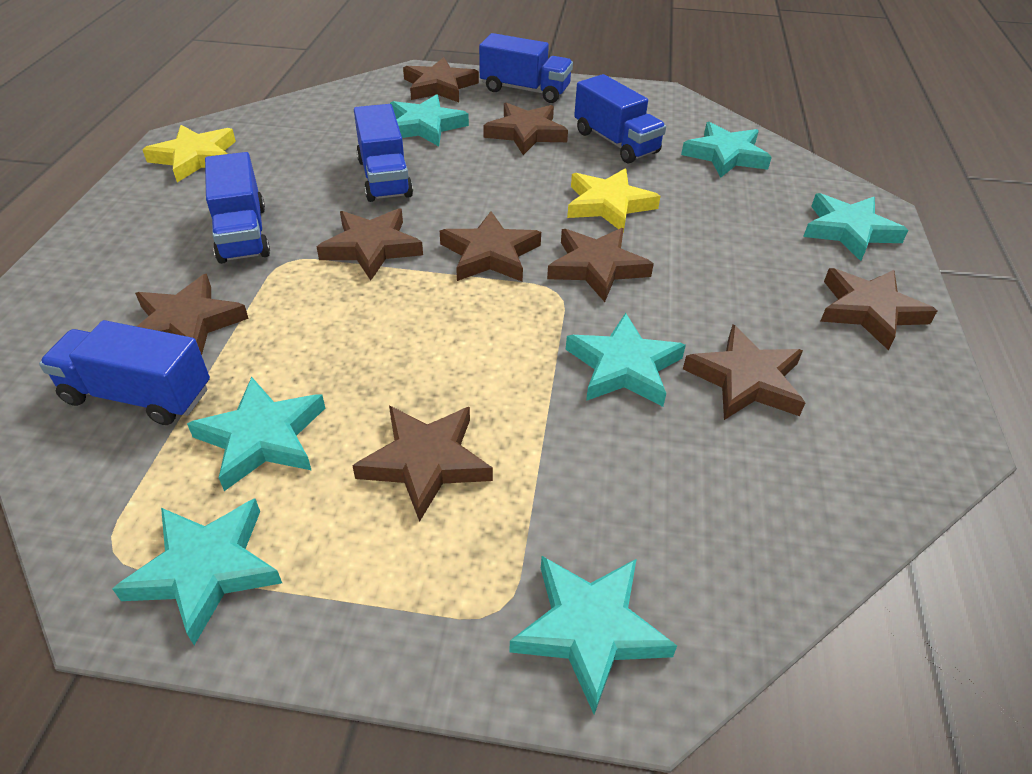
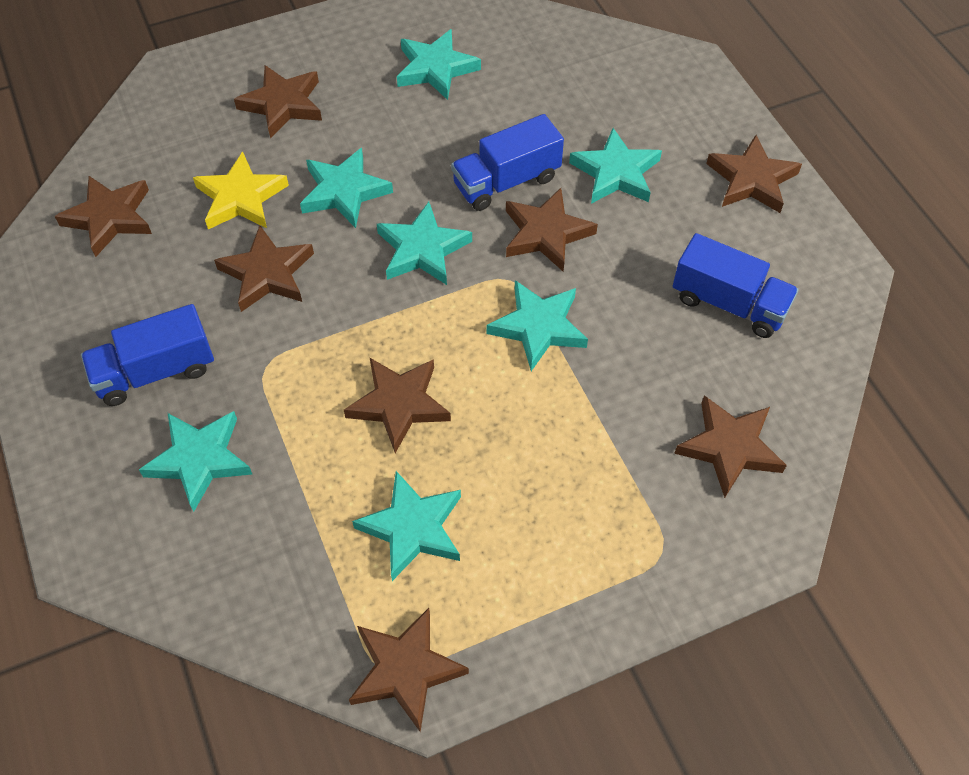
blue truck: 5 -> 3
brown star: 9 -> 8
yellow star: 2 -> 1

